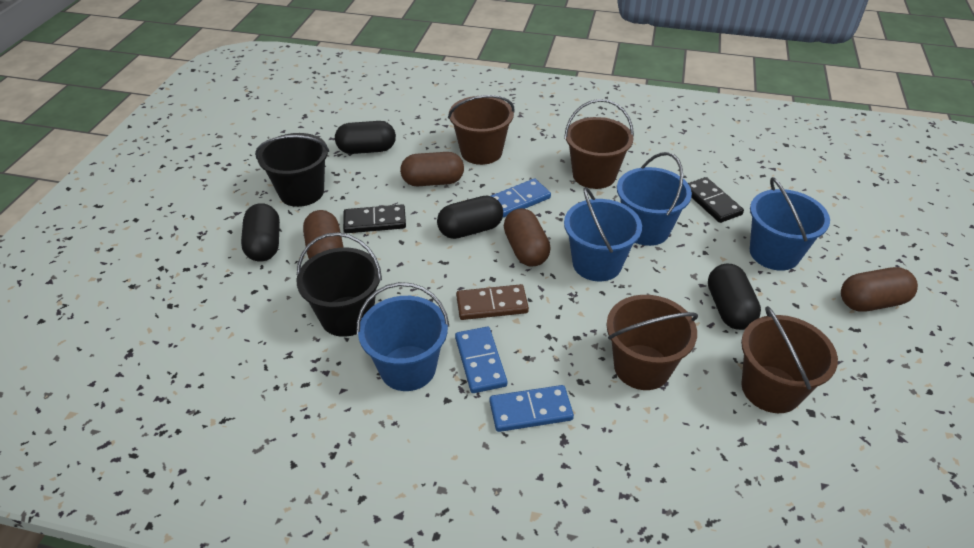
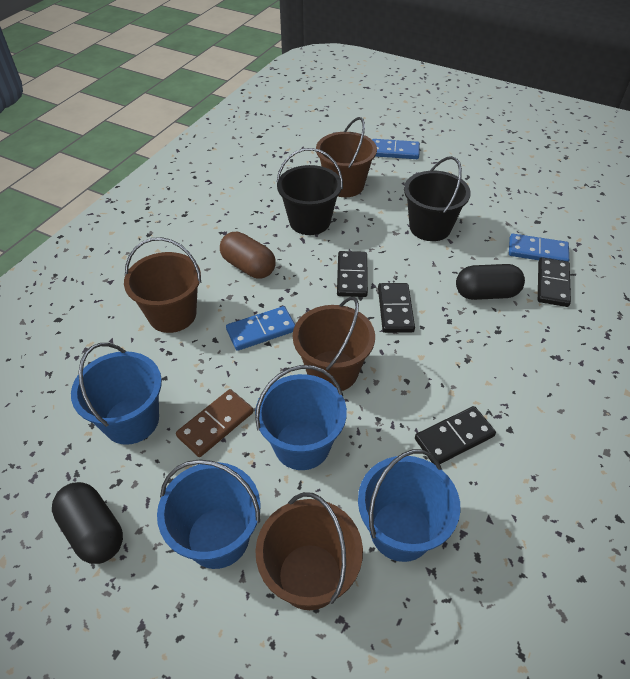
black capsule: 4 -> 2
black domino: 2 -> 4
brown capsule: 4 -> 1

